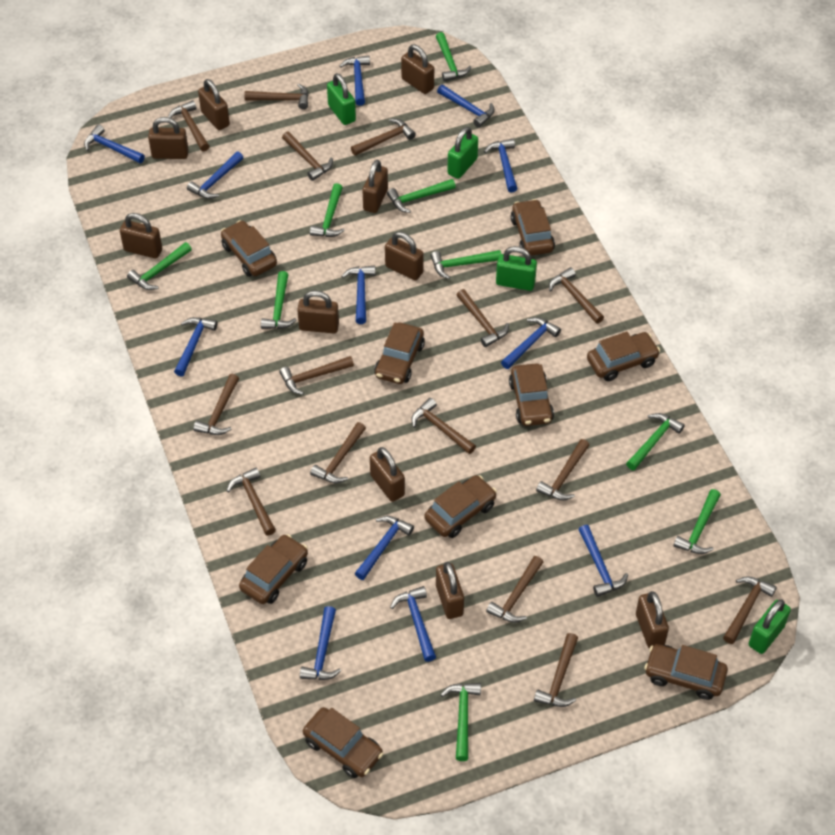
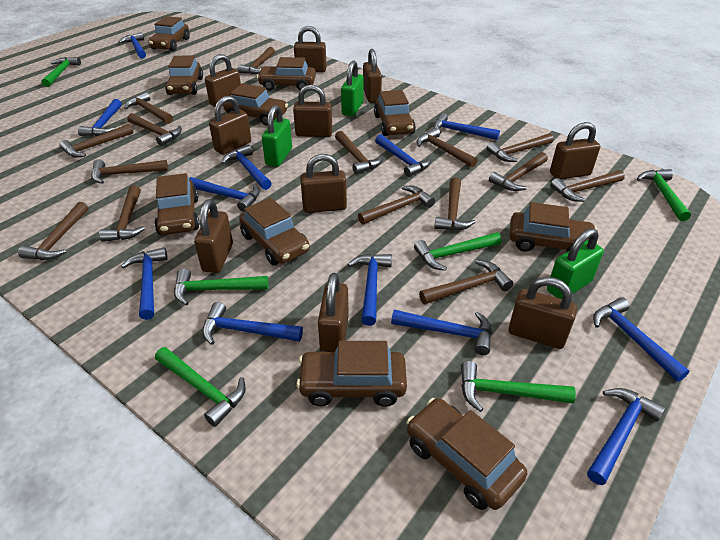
brown car: 9 -> 10
green hammer: 9 -> 6
green padlock: 4 -> 3

